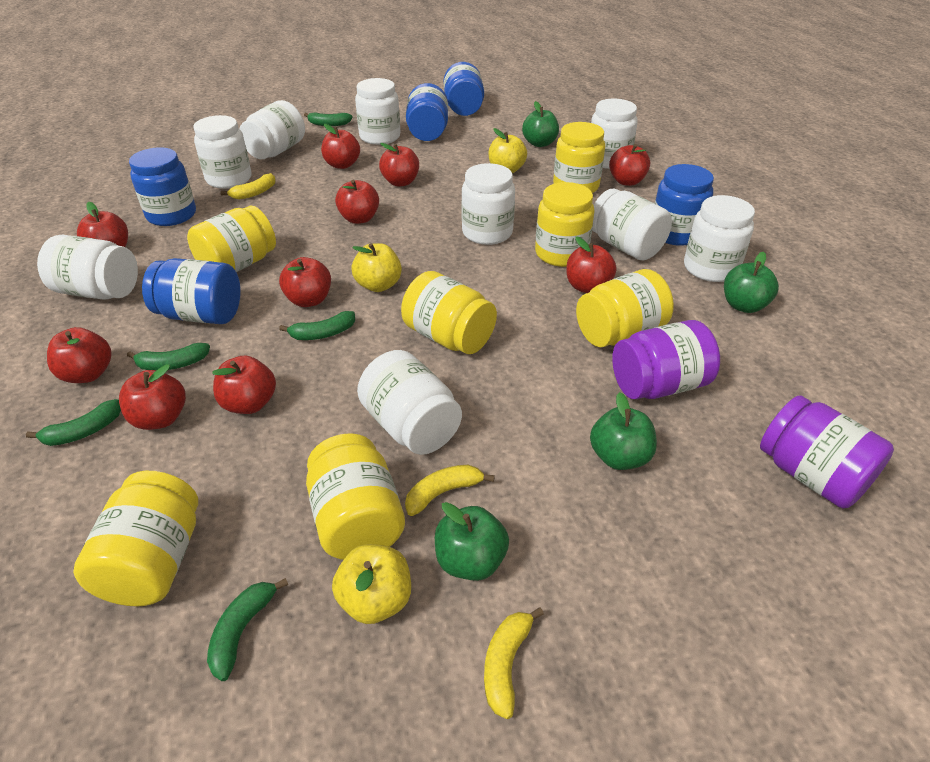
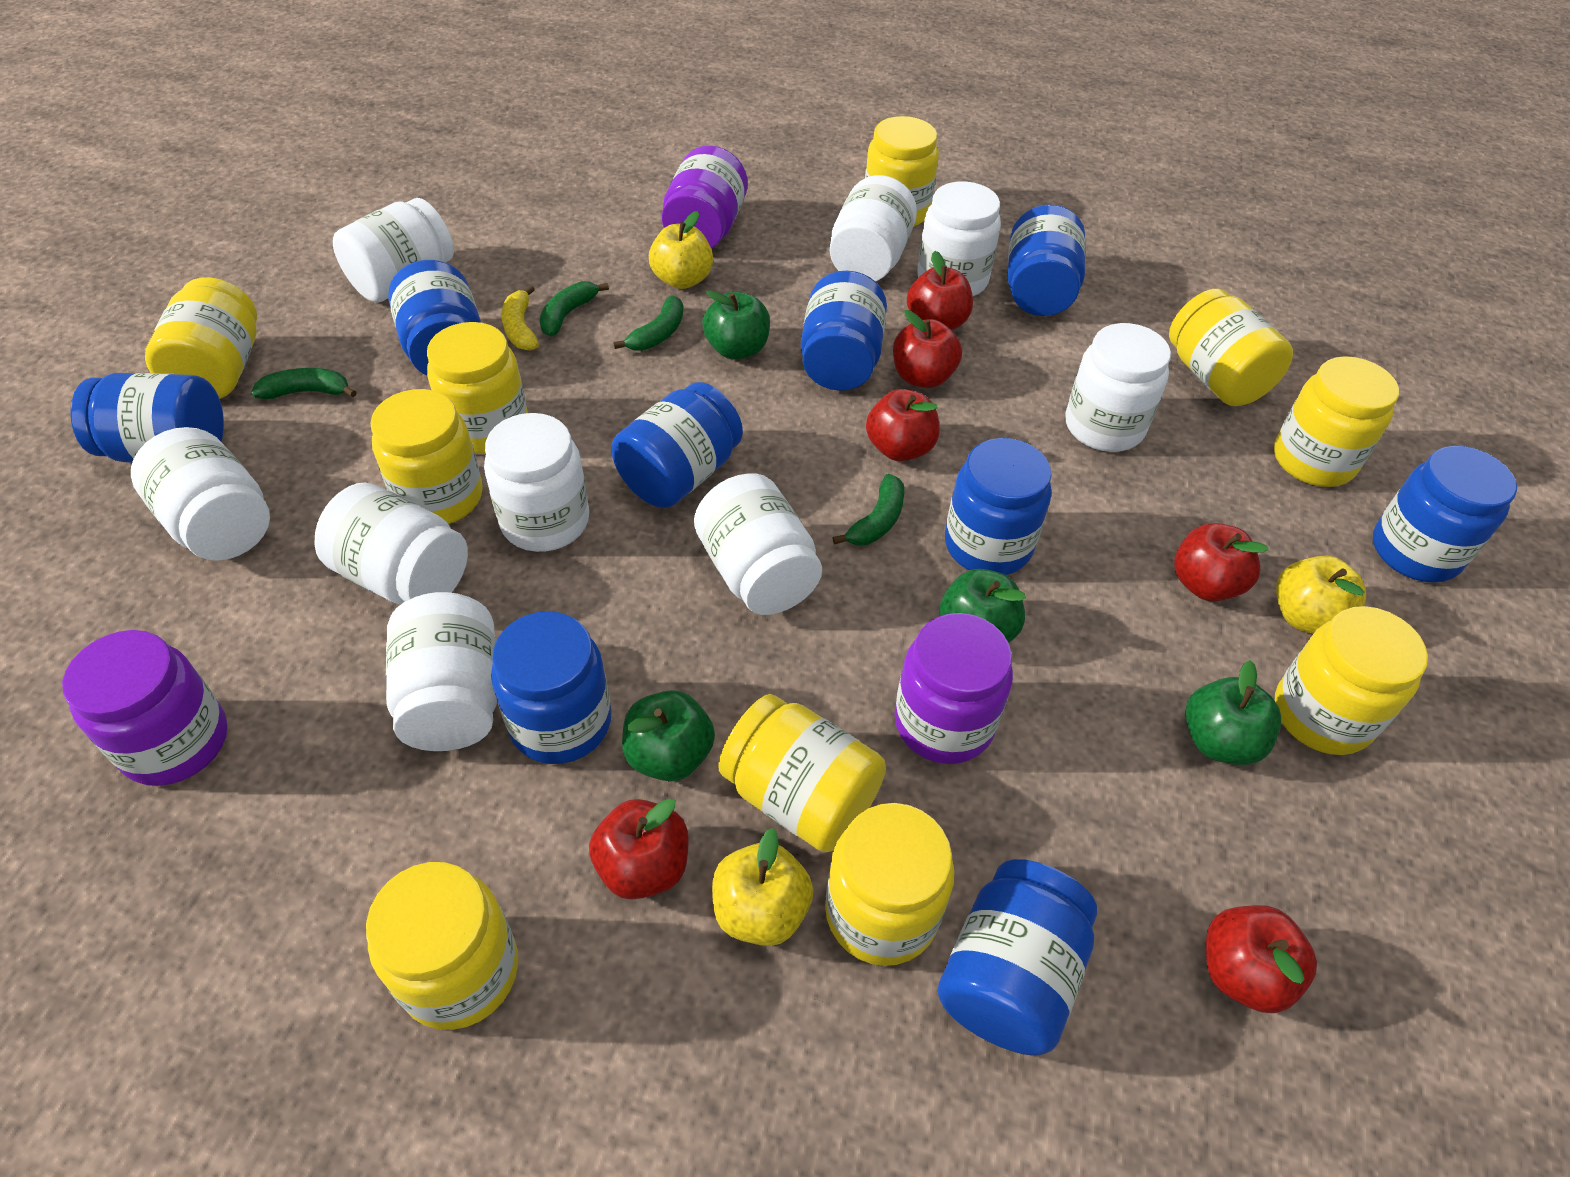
blue jar: 5 -> 9
green banana: 5 -> 4
purple jar: 2 -> 3
red apple: 10 -> 6
yellow banana: 3 -> 1
yellow jar: 7 -> 10

